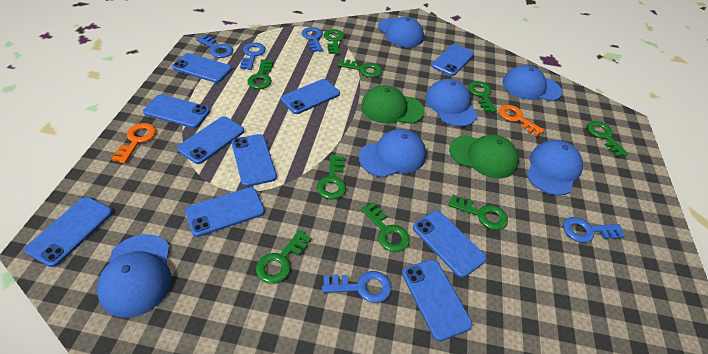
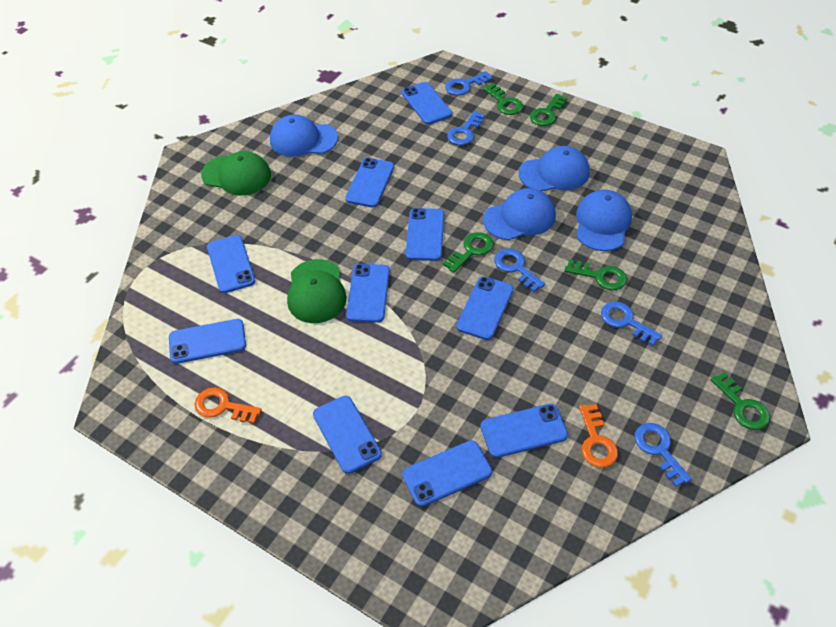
blue cap: 6 -> 4
green key: 9 -> 5

